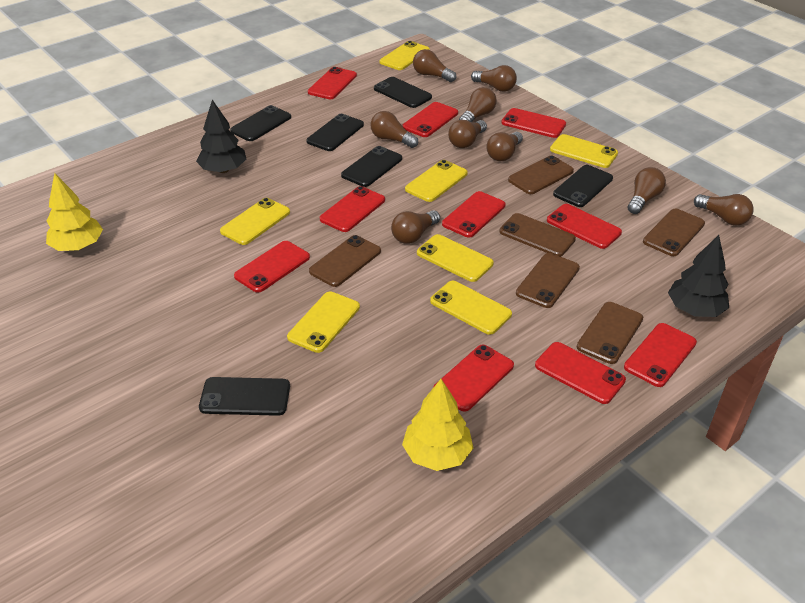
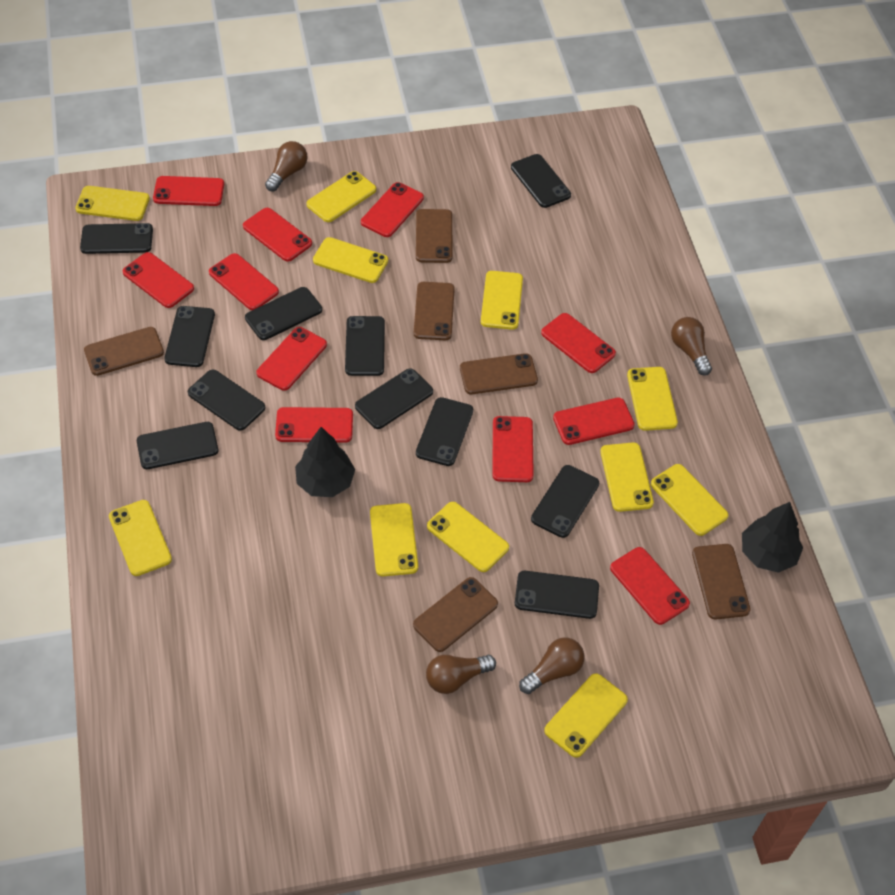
black phone: 6 -> 11
brown light bulb: 9 -> 4
red phone: 10 -> 11
yellow phone: 7 -> 11
yellow tree: 2 -> 0

